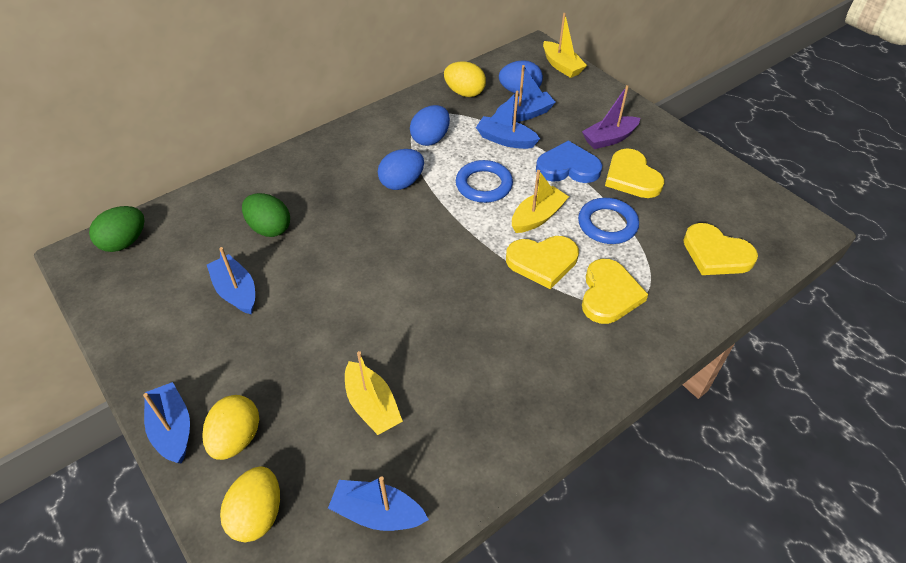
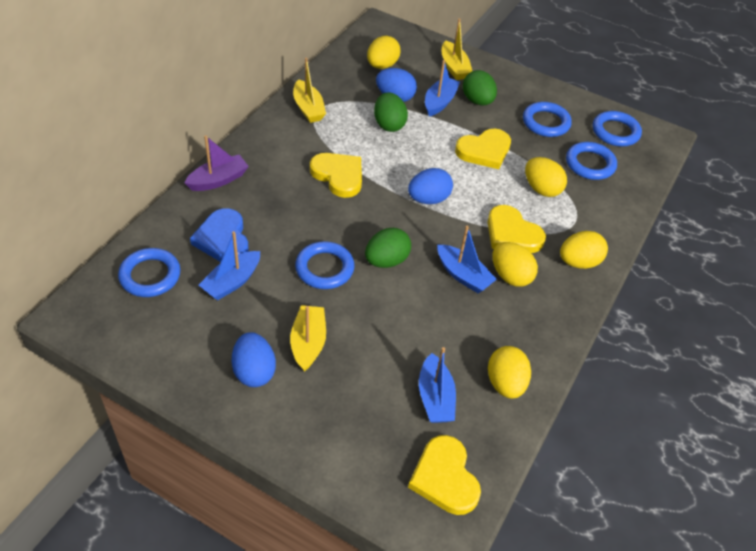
blue boat: 5 -> 4
blue ring: 2 -> 5
green egg: 2 -> 3
yellow egg: 3 -> 5

